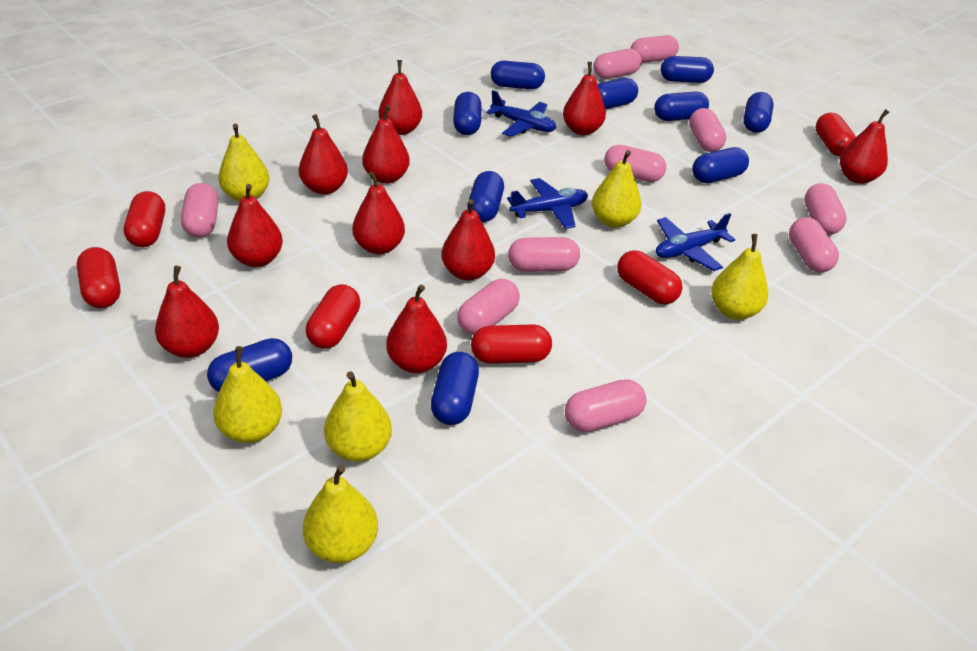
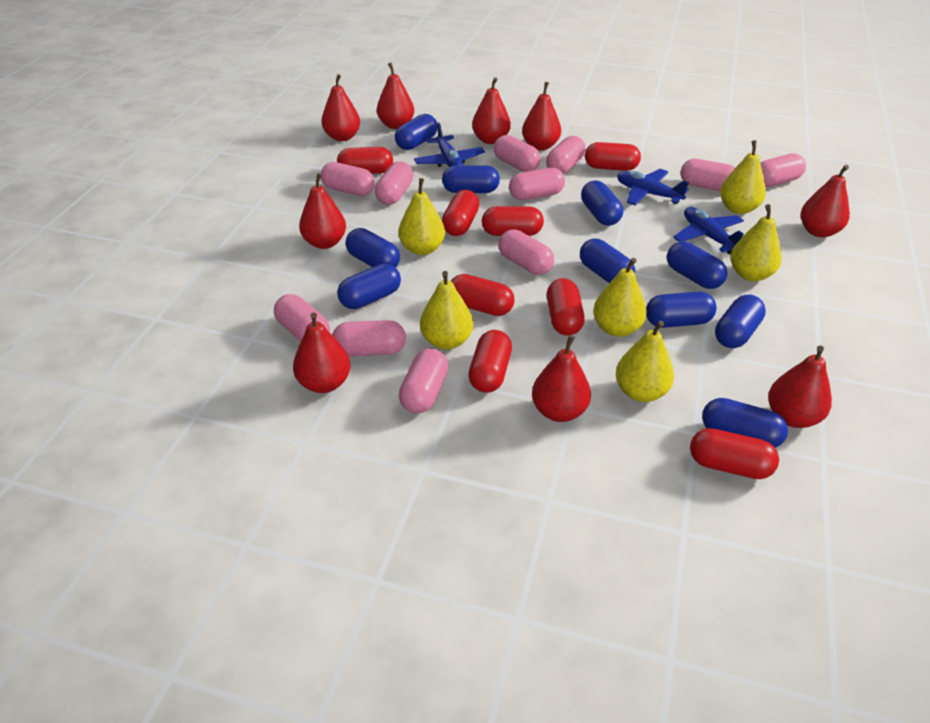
pink capsule: 10 -> 11
red capsule: 6 -> 8
red pear: 10 -> 9

